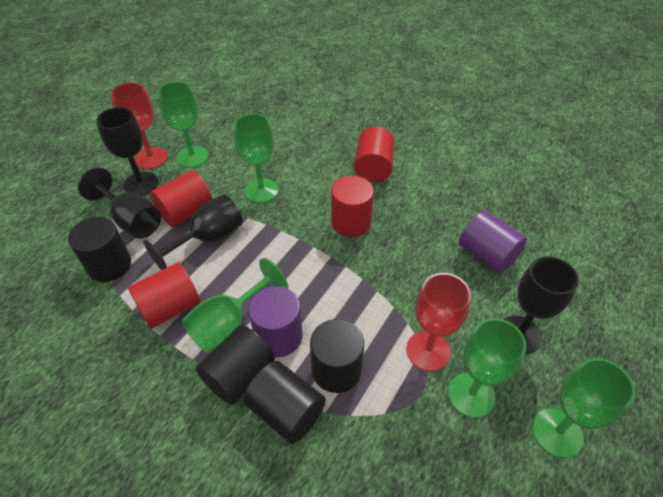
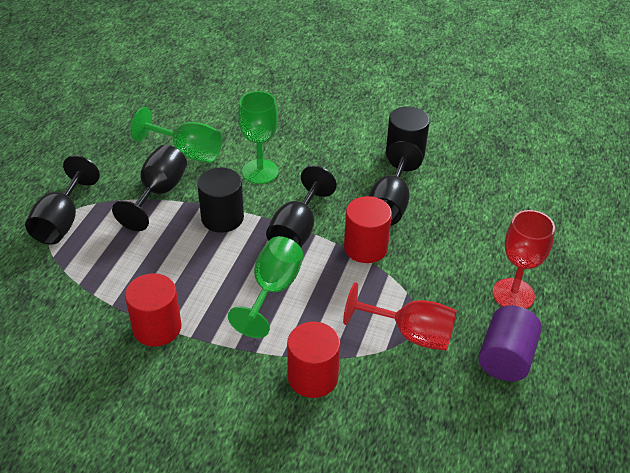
black cylinder: 4 -> 2
green goblet: 5 -> 3
purple cylinder: 2 -> 1
red cylinder: 4 -> 3

